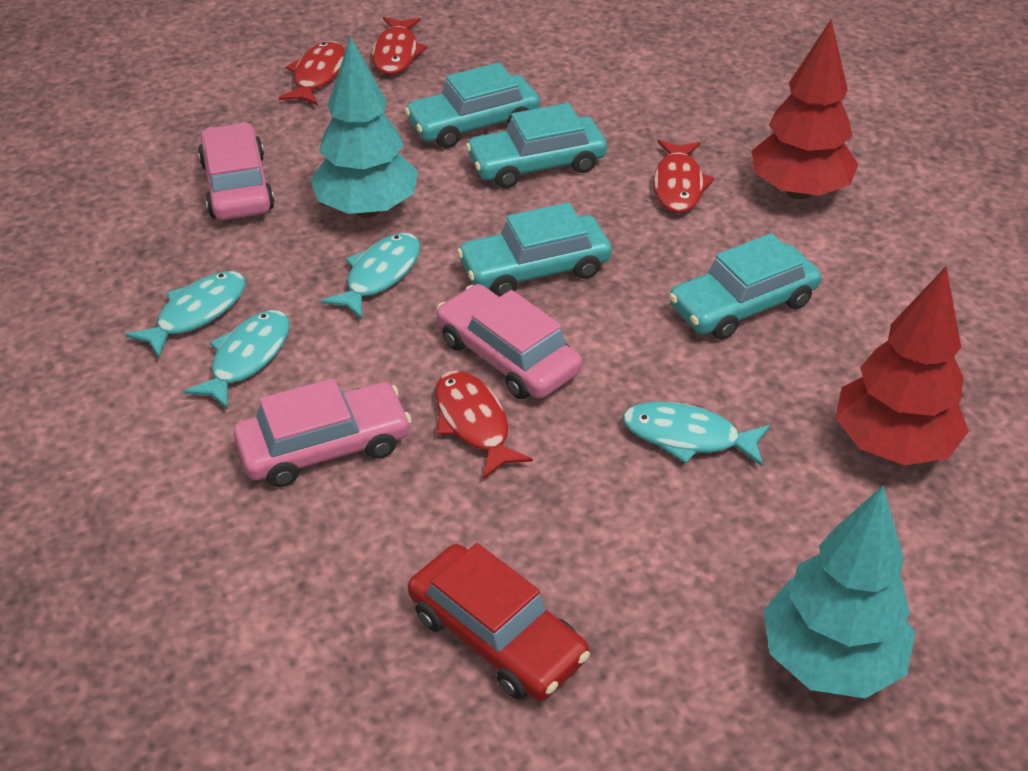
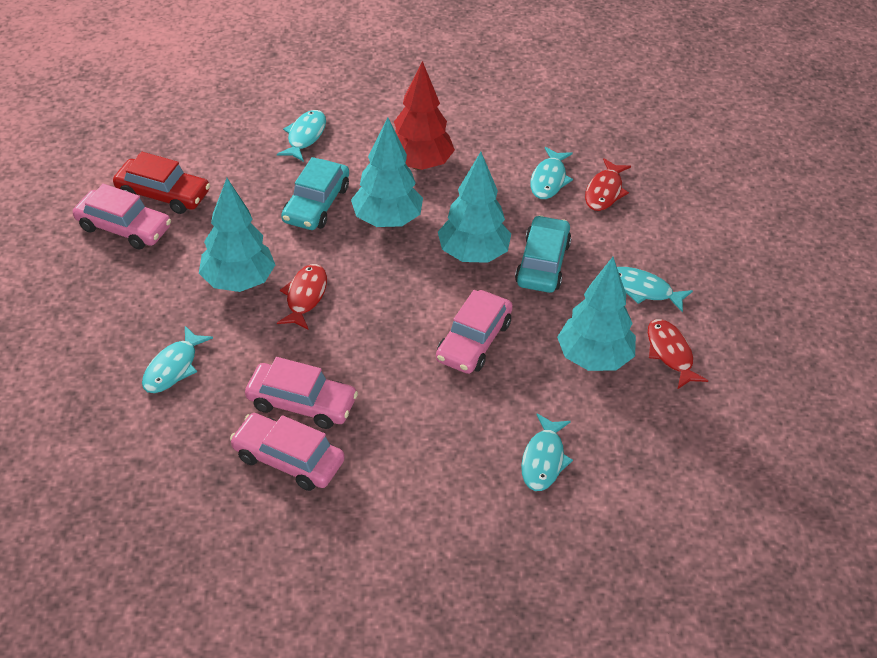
pink car: 3 -> 4
red fish: 4 -> 3
red tree: 2 -> 1
turquoise car: 4 -> 2
turquoise fish: 4 -> 5
turquoise tree: 2 -> 4

